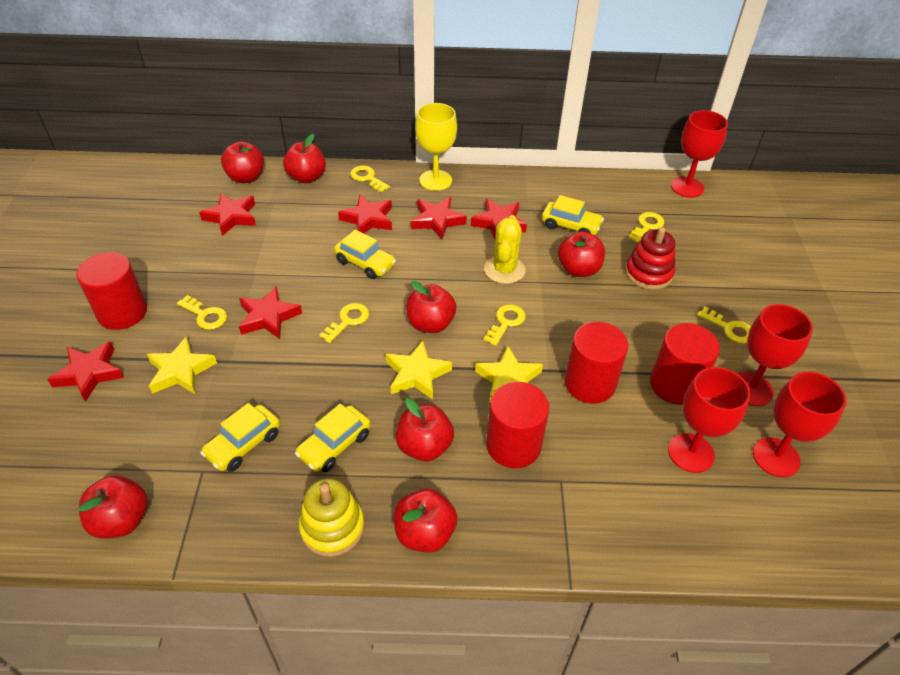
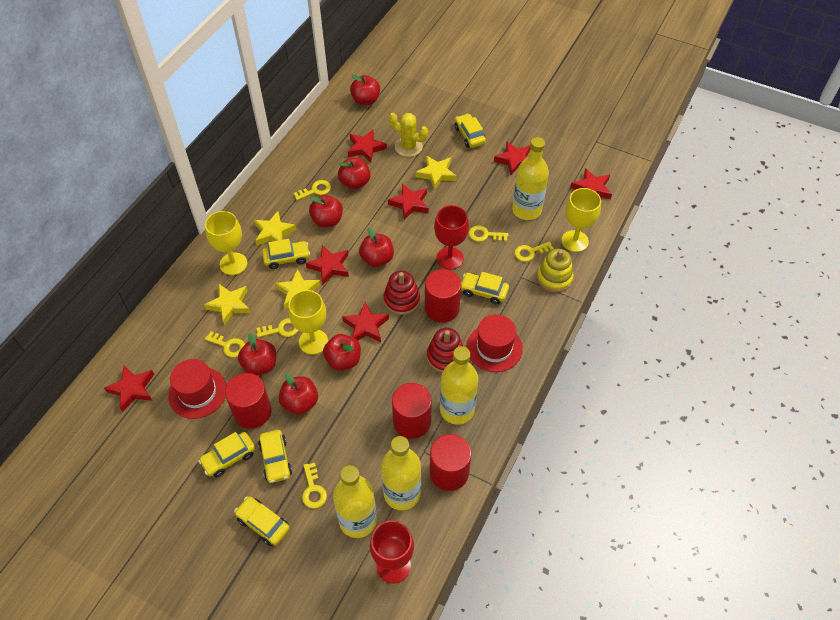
red goblet: 4 -> 2
red hat: 0 -> 2
red stacking toy: 1 -> 2
red star: 6 -> 7
yellow bottle: 0 -> 4
yellow car: 4 -> 6
yellow goblet: 1 -> 3
yellow star: 3 -> 4

